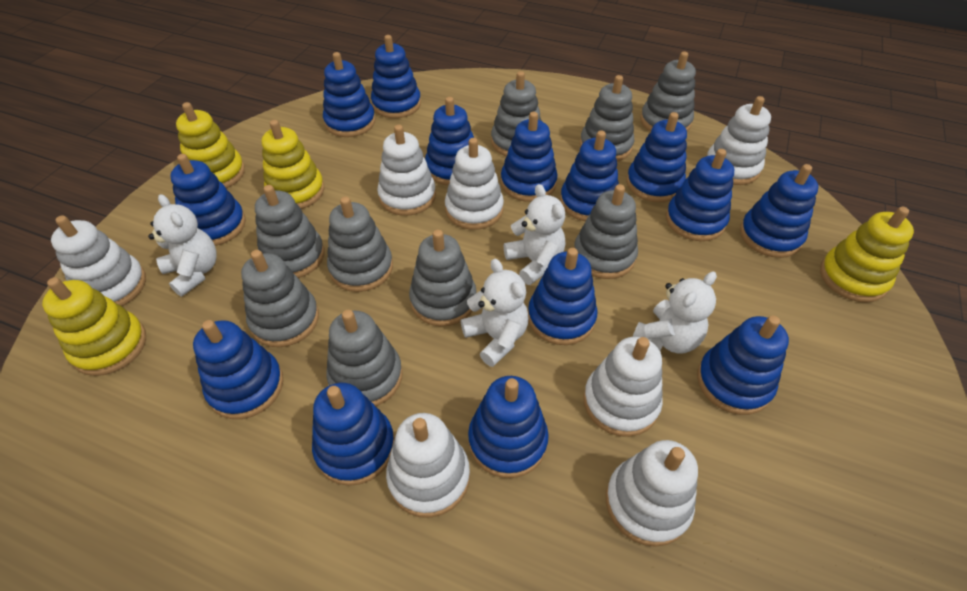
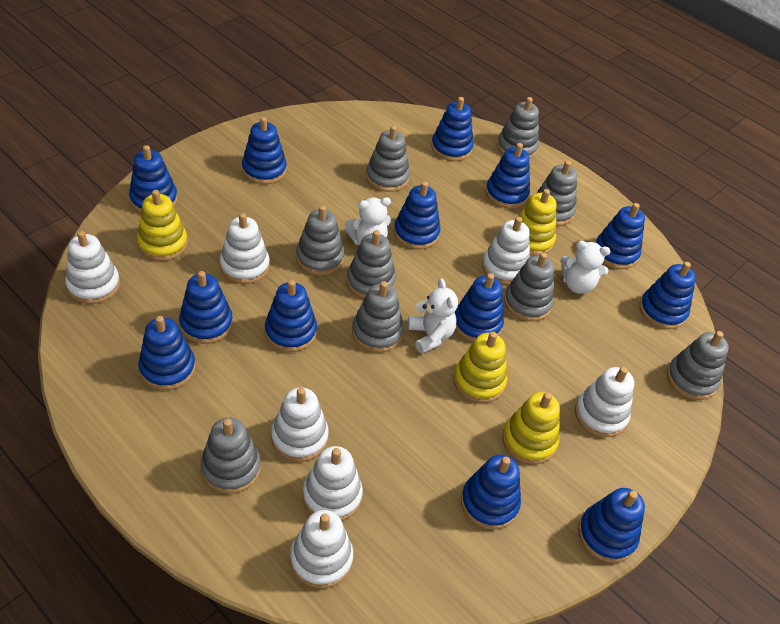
blue stacking toy: 14 -> 13
white teddy bear: 4 -> 3

